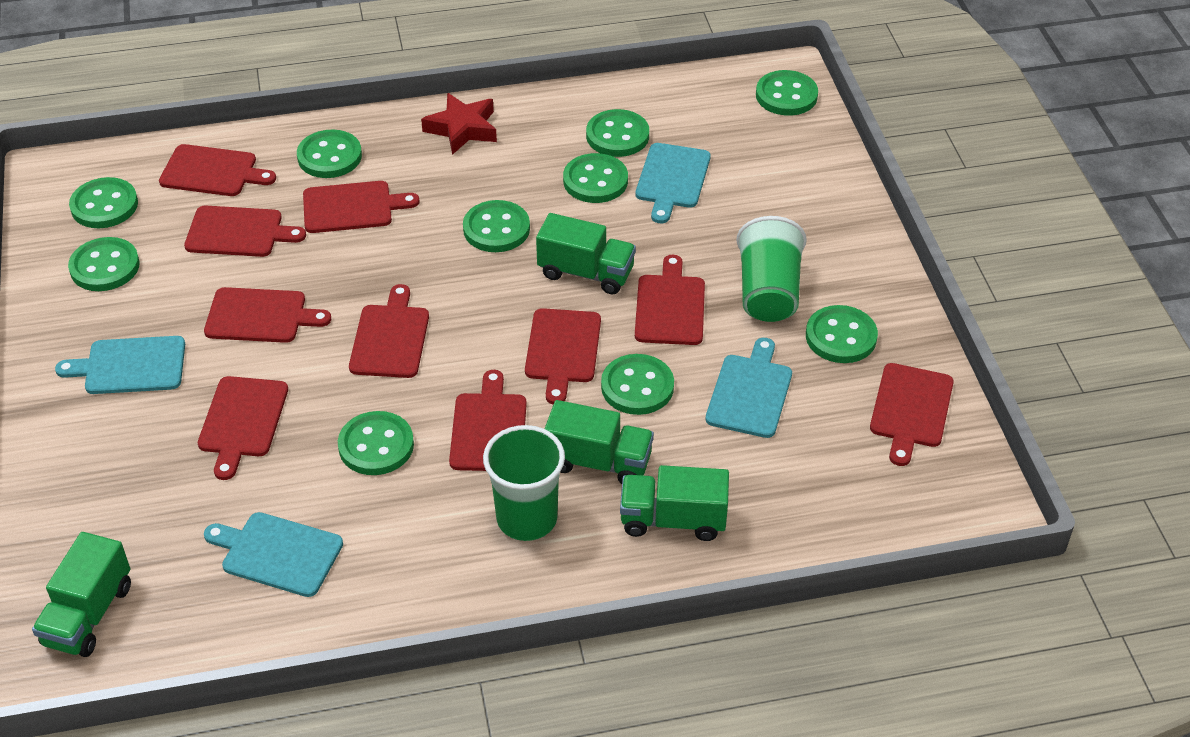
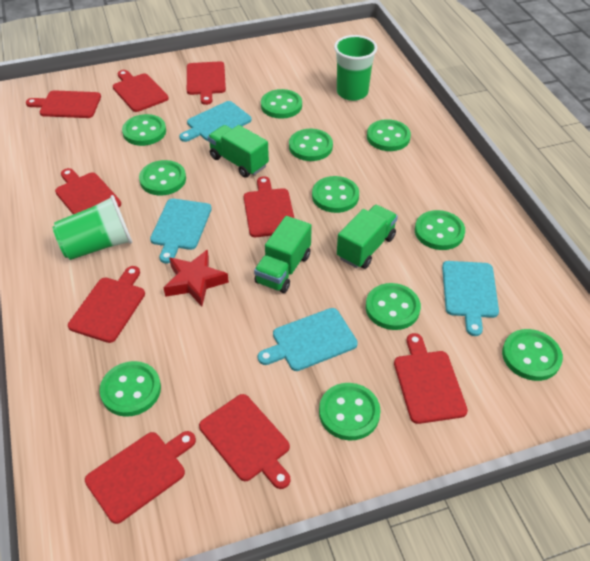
green button: 10 -> 11
green truck: 4 -> 3
red cutting board: 10 -> 9

